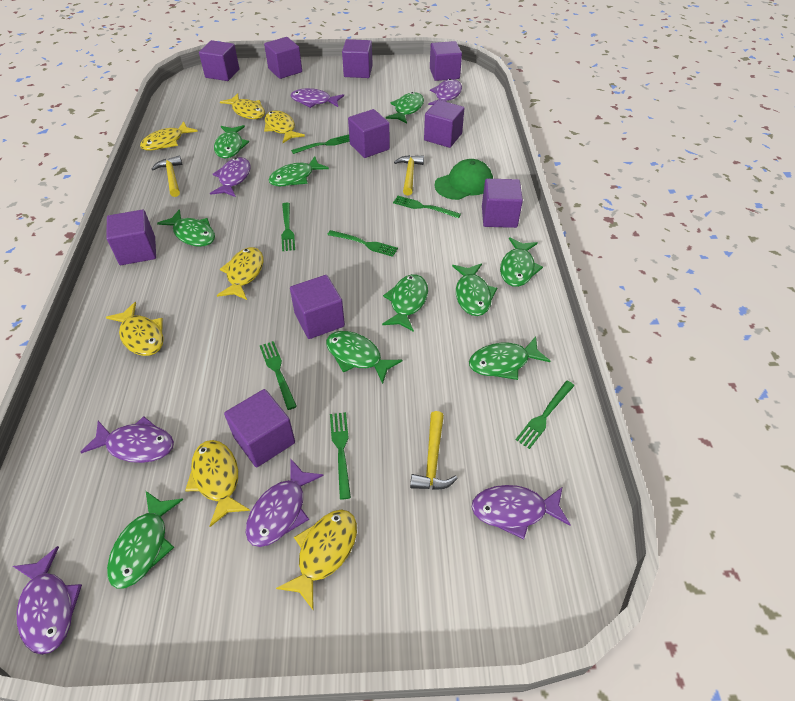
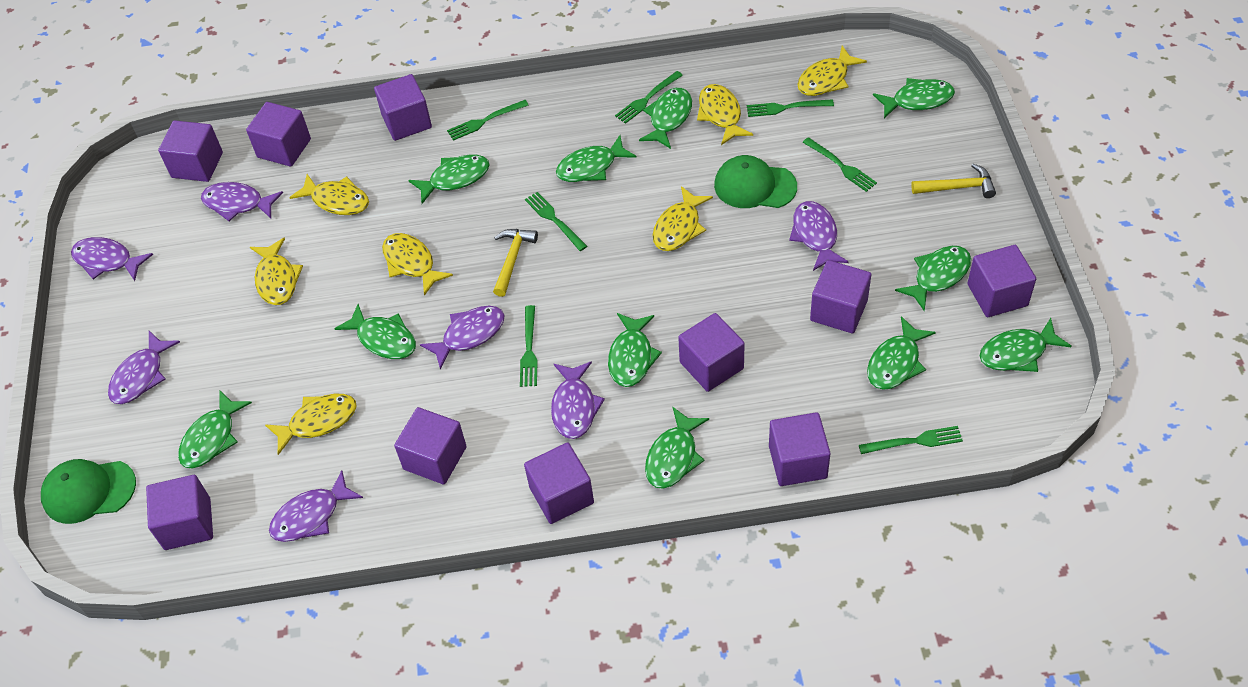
green cap: 1 -> 2
green fish: 10 -> 11
yellow hammer: 3 -> 2

